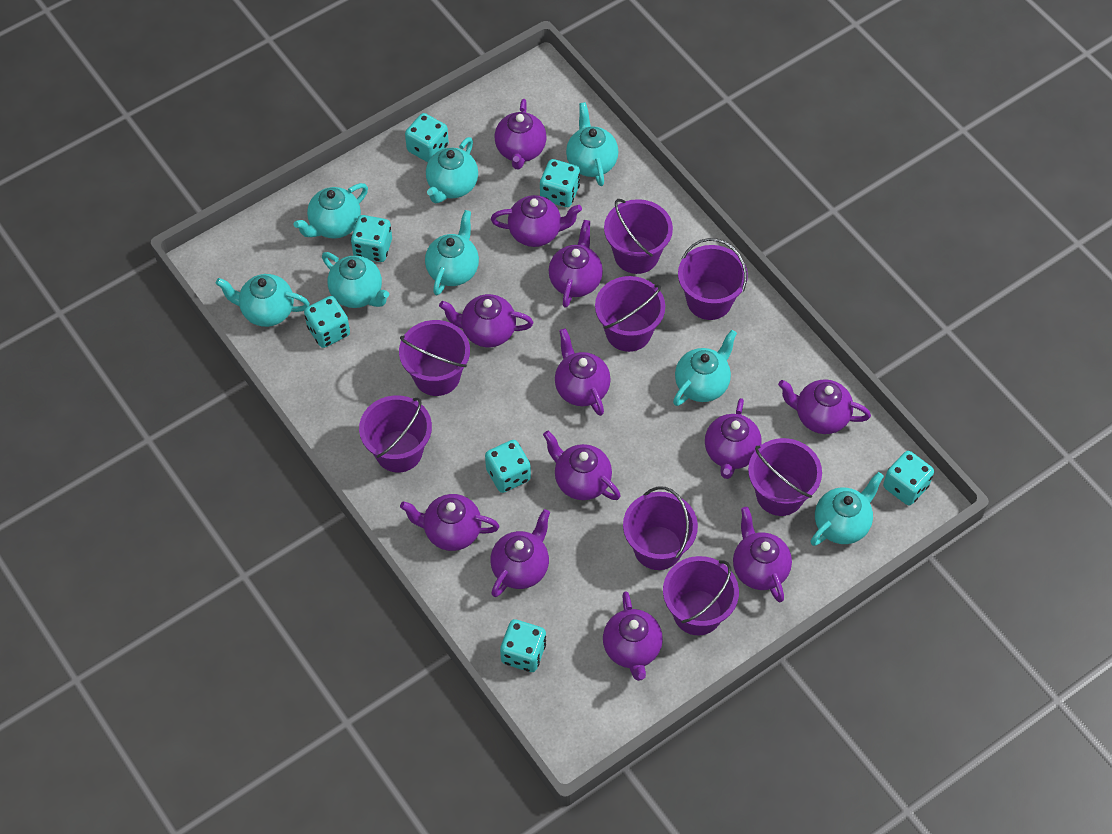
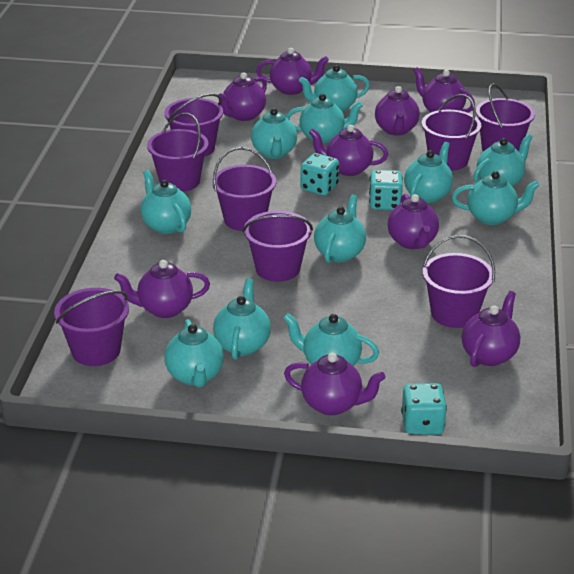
purple teapot: 12 -> 9
turquoise dice: 7 -> 3
turquoise teapot: 8 -> 11

